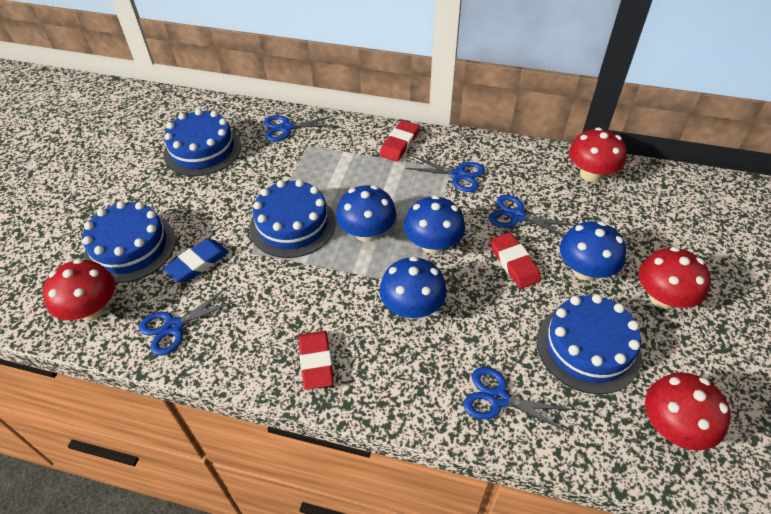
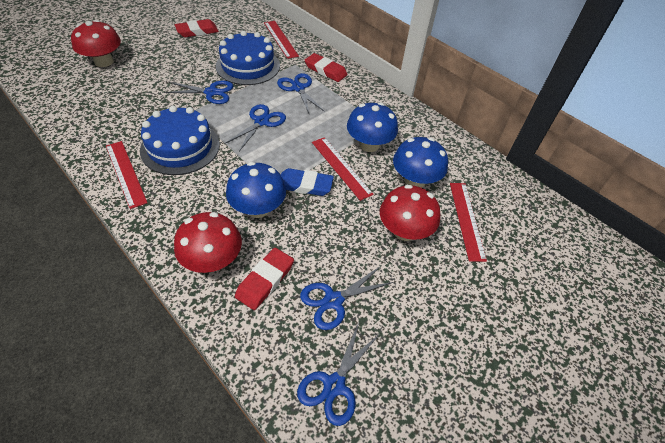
blue cake: 4 -> 2
blue mushroom: 4 -> 3
red mushroom: 4 -> 3
red ruler: 0 -> 4

